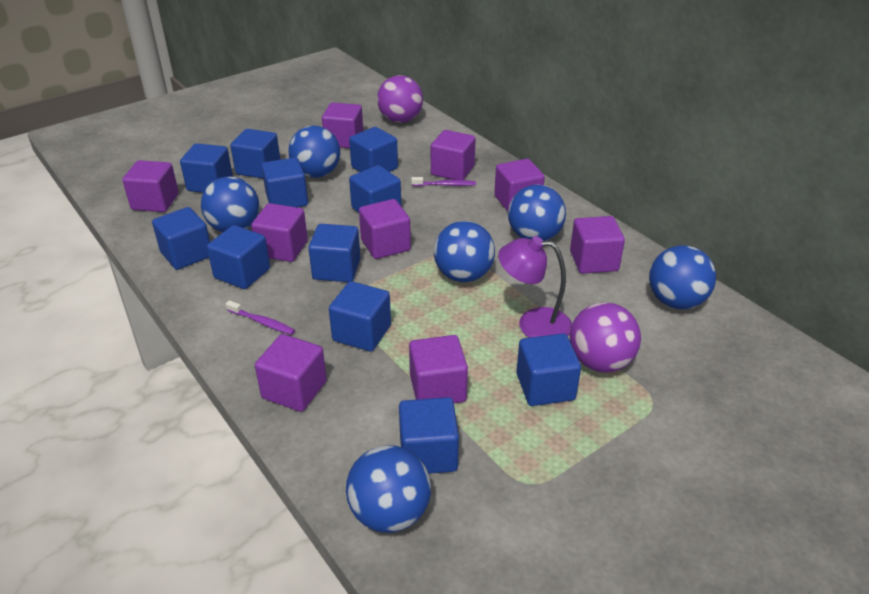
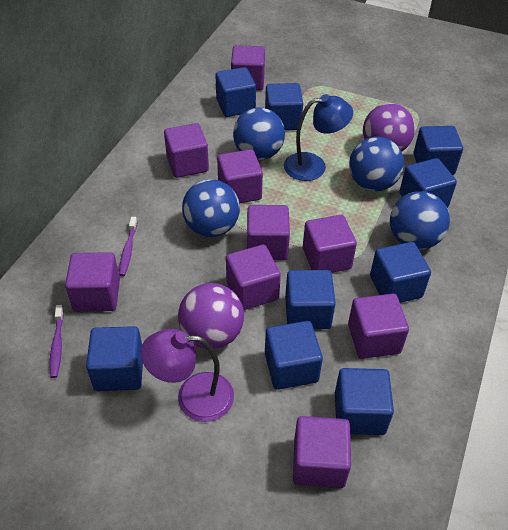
blue ball: 6 -> 4
blue cube: 11 -> 9
blue lamp: 0 -> 1

